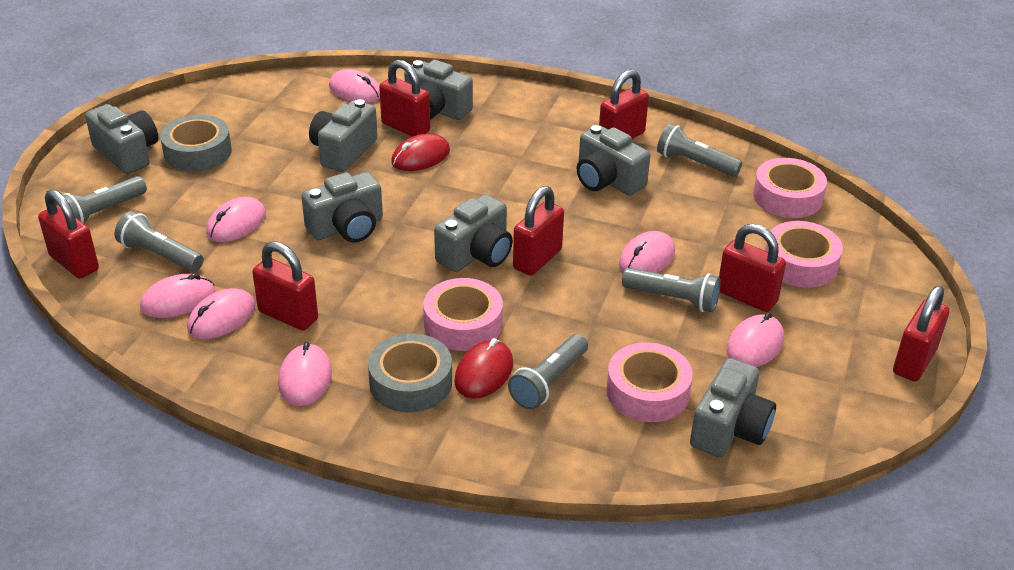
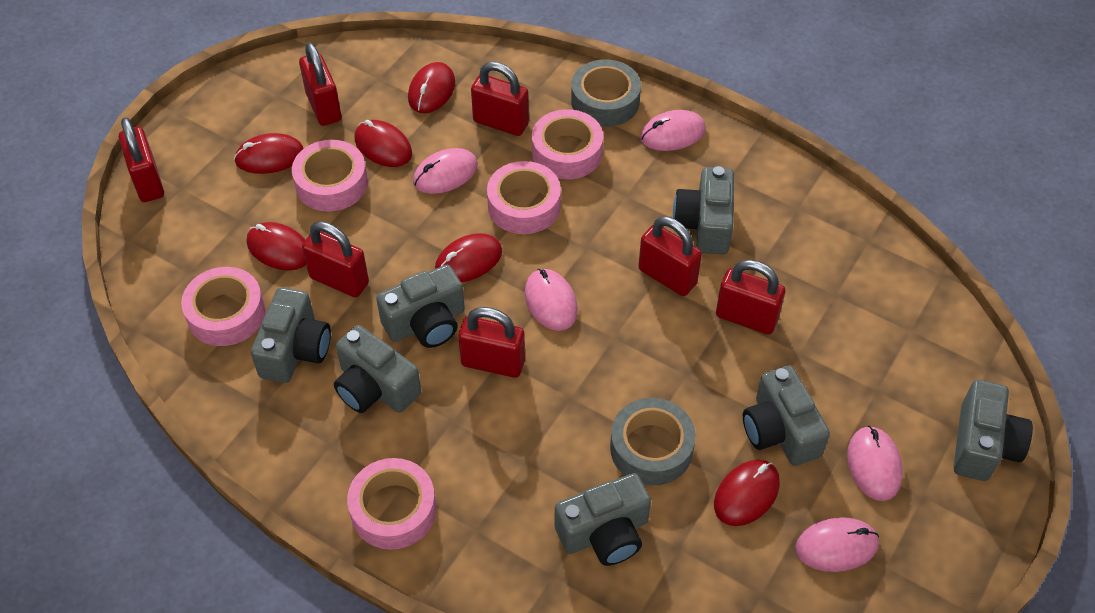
grey flashlight: 5 -> 0
pink mouse: 7 -> 5
pink tape: 4 -> 5
red mouse: 2 -> 6

